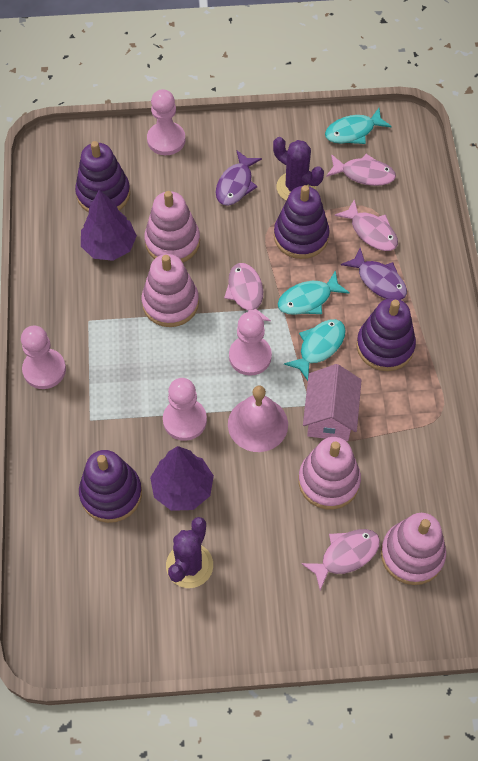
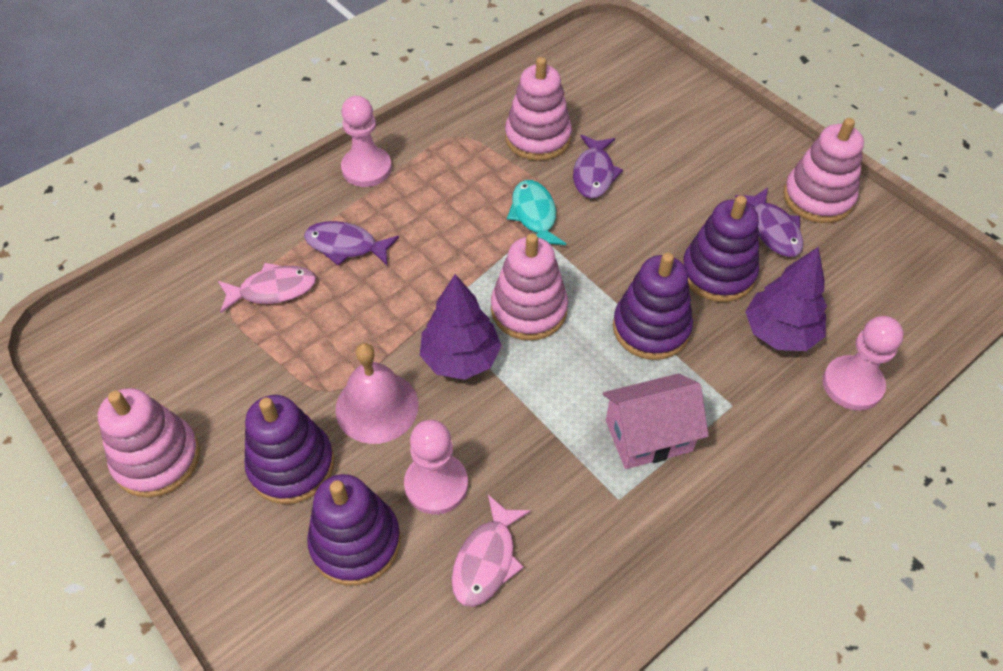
pink fish: 4 -> 2
pink pawn: 4 -> 3
purple cactus: 2 -> 0
purple fish: 2 -> 3
turquoise fish: 3 -> 1

